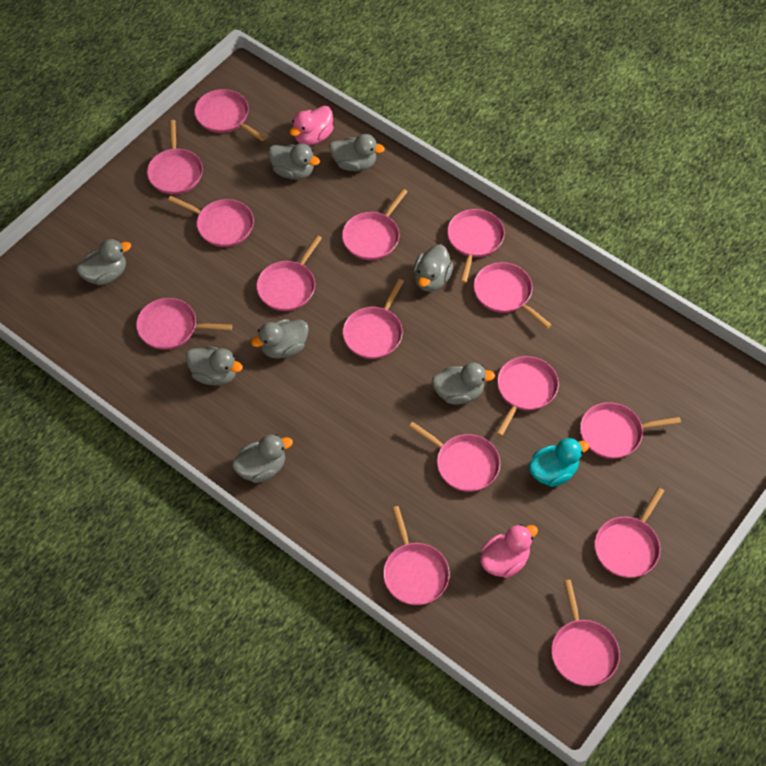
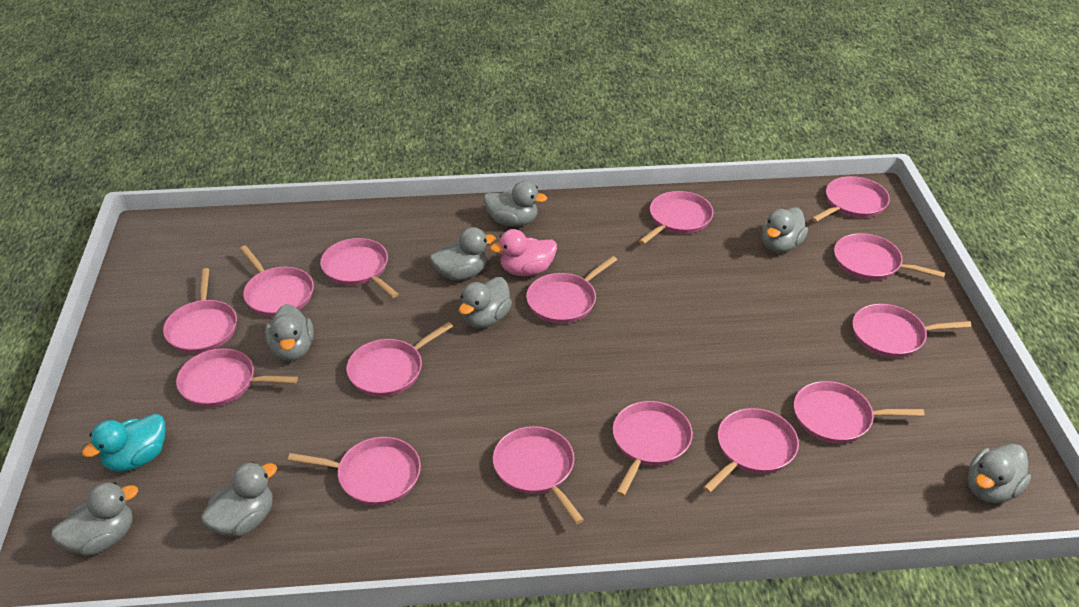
pink duck: 2 -> 1

